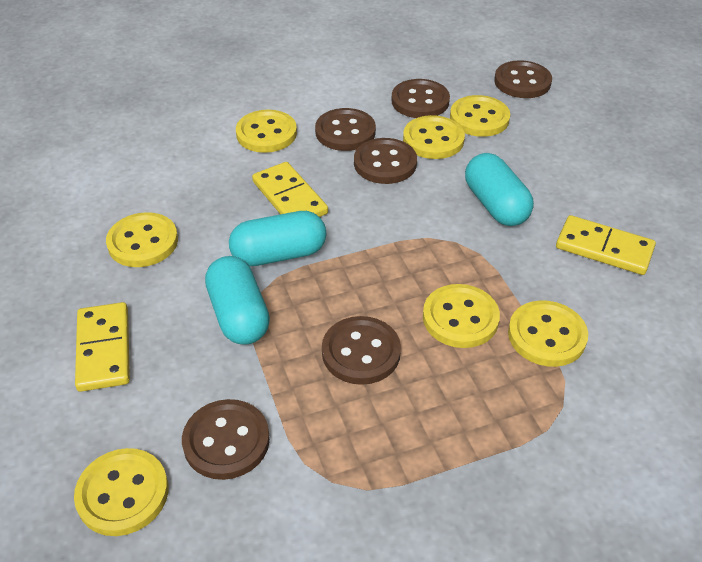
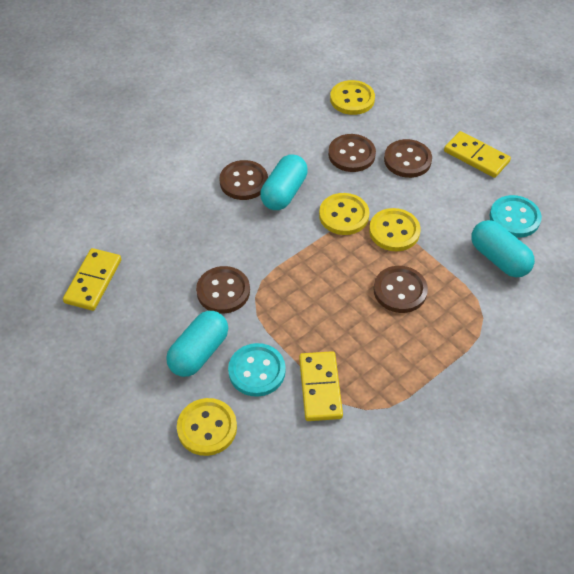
brown button: 6 -> 5
turquoise button: 0 -> 2
yellow button: 7 -> 4

